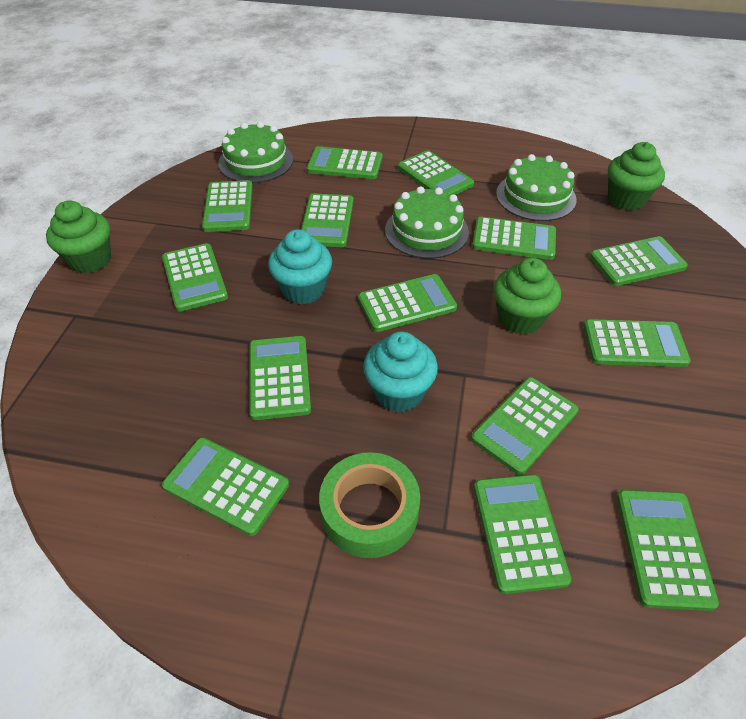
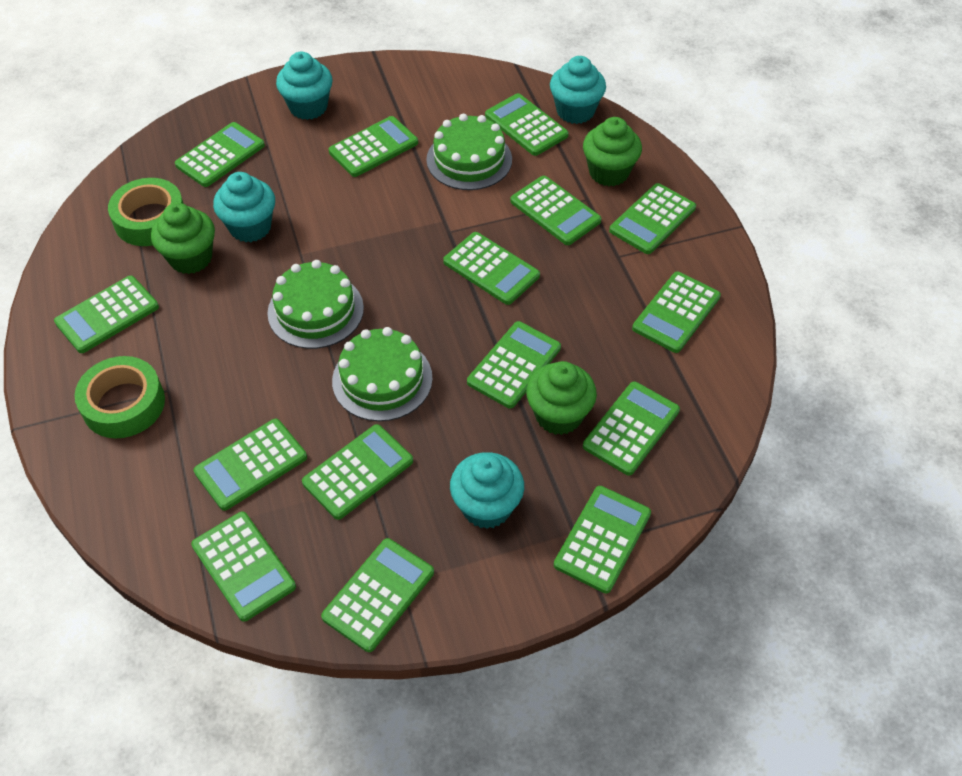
green calculator: 14 -> 15
green tape: 1 -> 2
turquoise cupcake: 2 -> 4

